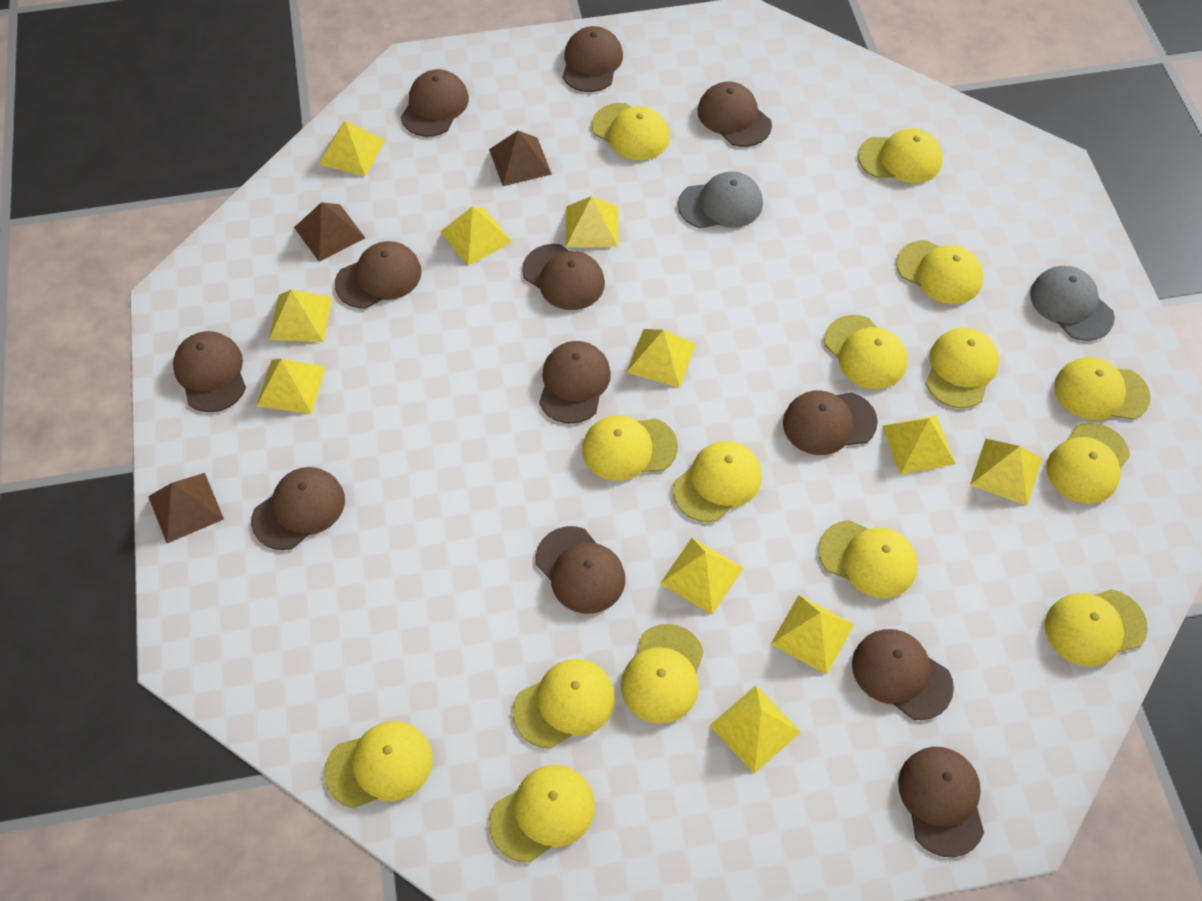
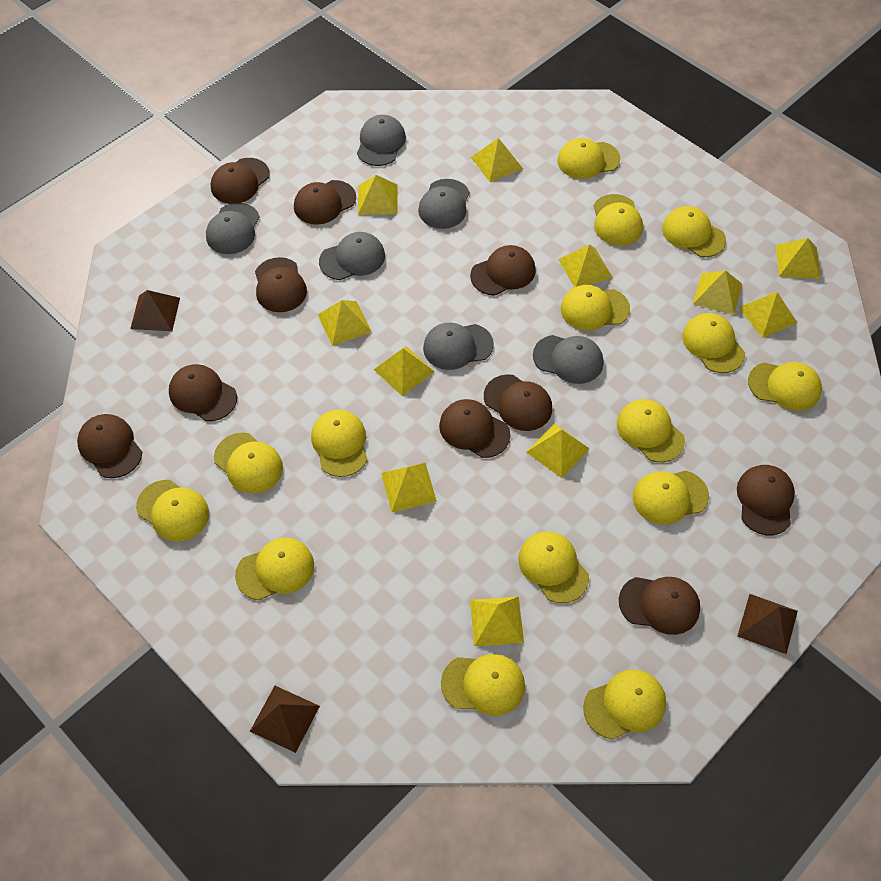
brown cap: 12 -> 10
grey cap: 2 -> 6

